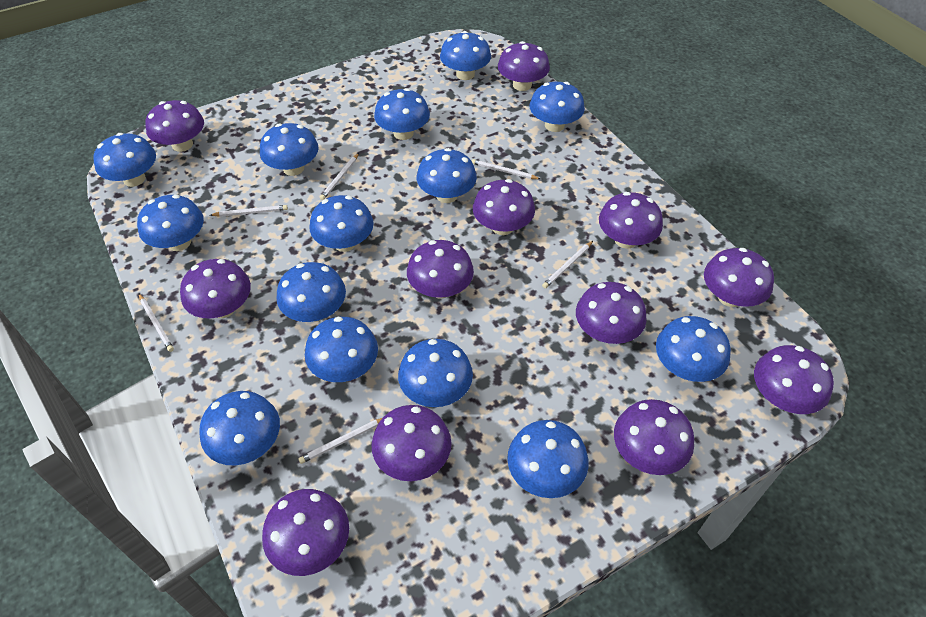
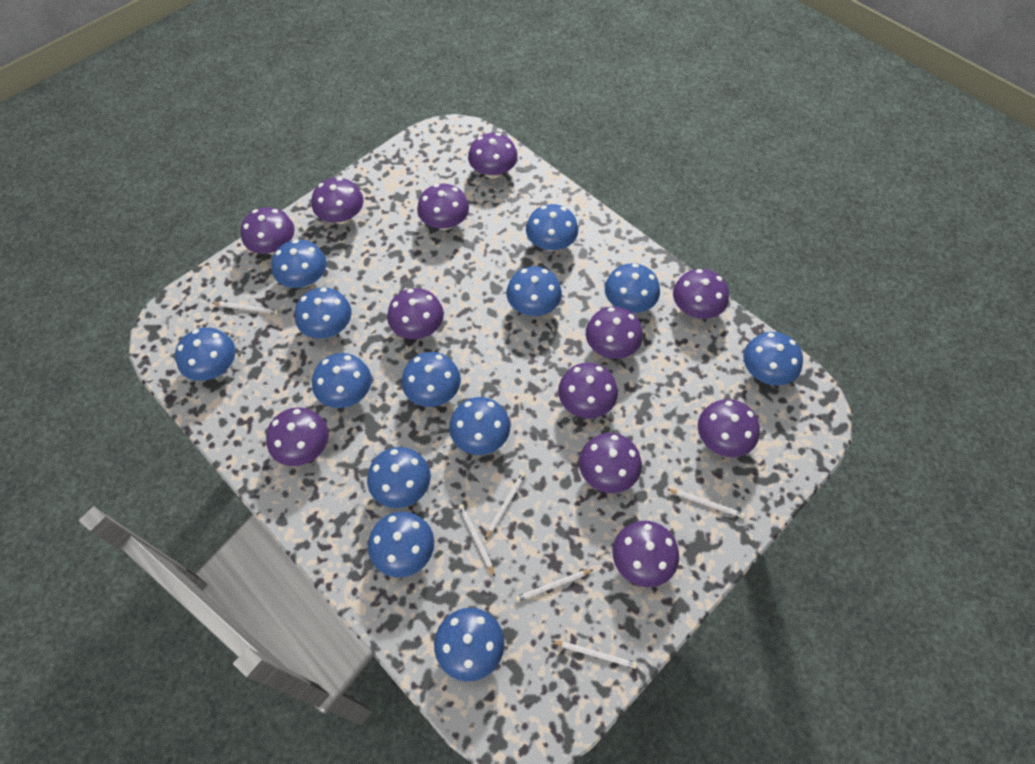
blue mushroom: 14 -> 13

